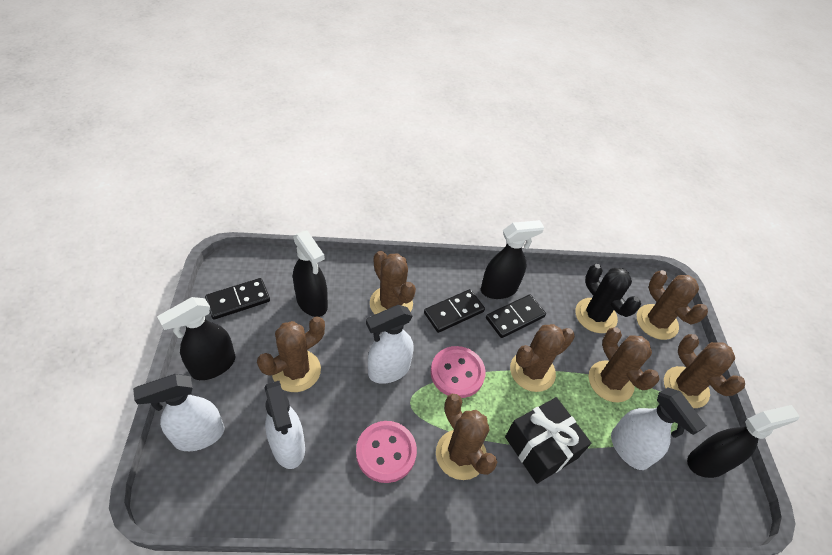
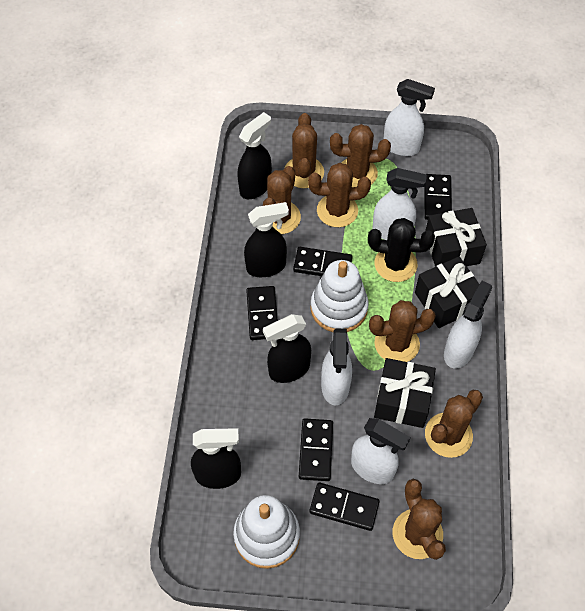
black domino: 3 -> 5
black gift: 1 -> 3
pink button: 2 -> 0
white spray bottle: 4 -> 5
white stacking toy: 0 -> 2

